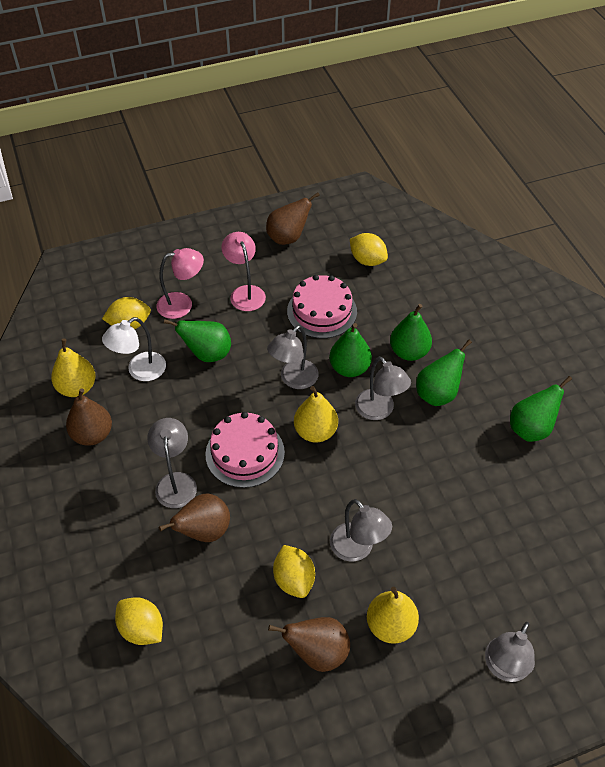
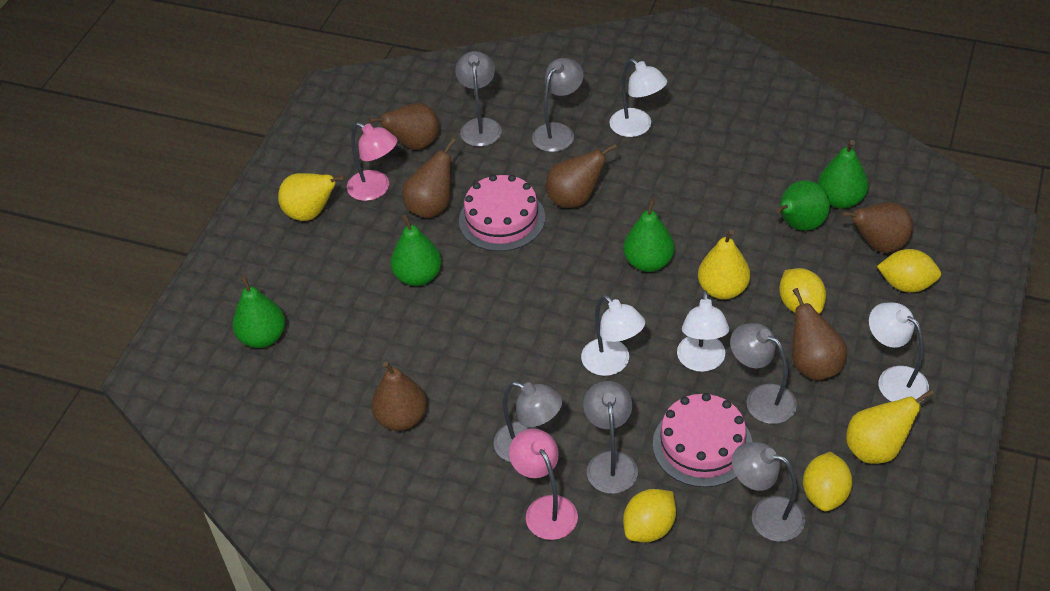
brown pear: 4 -> 6
grey lamp: 5 -> 6
white lamp: 1 -> 4

